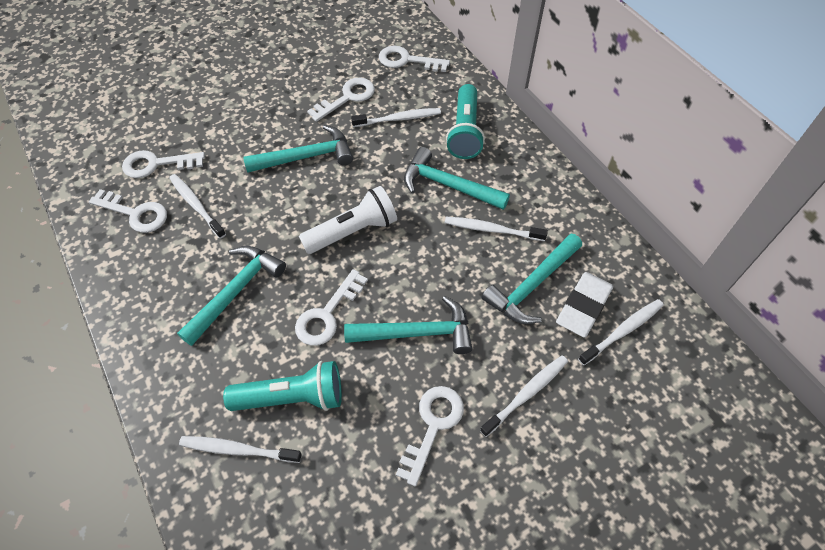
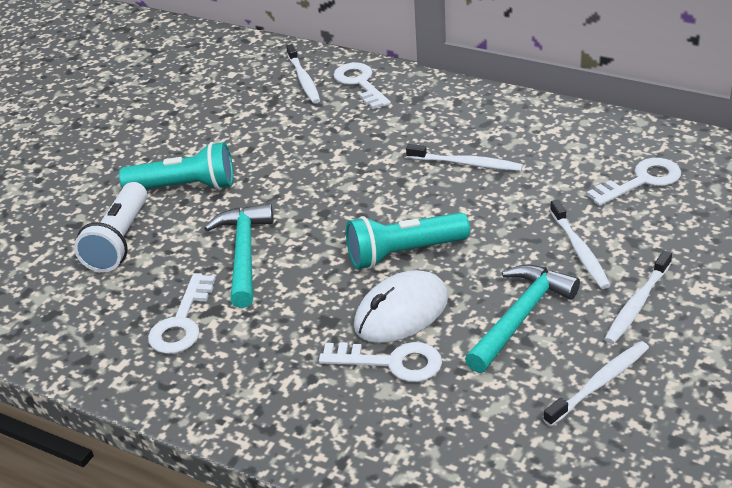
turquoise hammer: 5 -> 2
white eraser: 1 -> 0
white key: 6 -> 4
white mouse: 0 -> 1
white toothbrush: 6 -> 5

